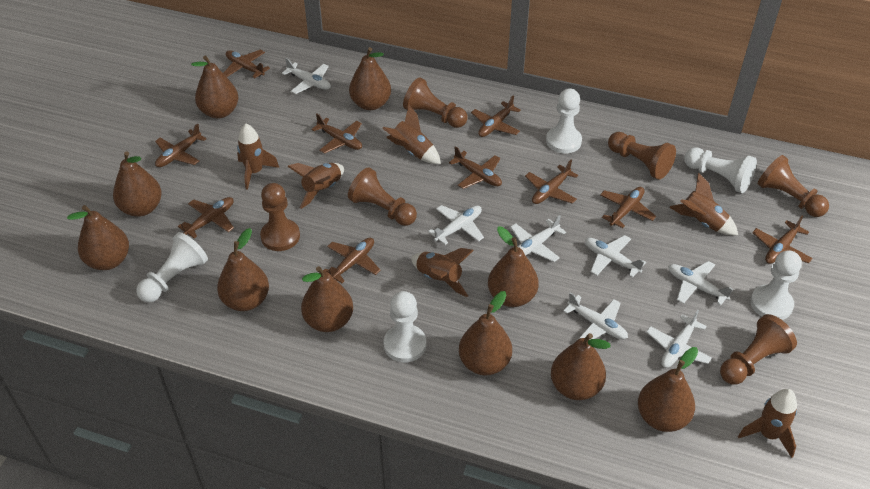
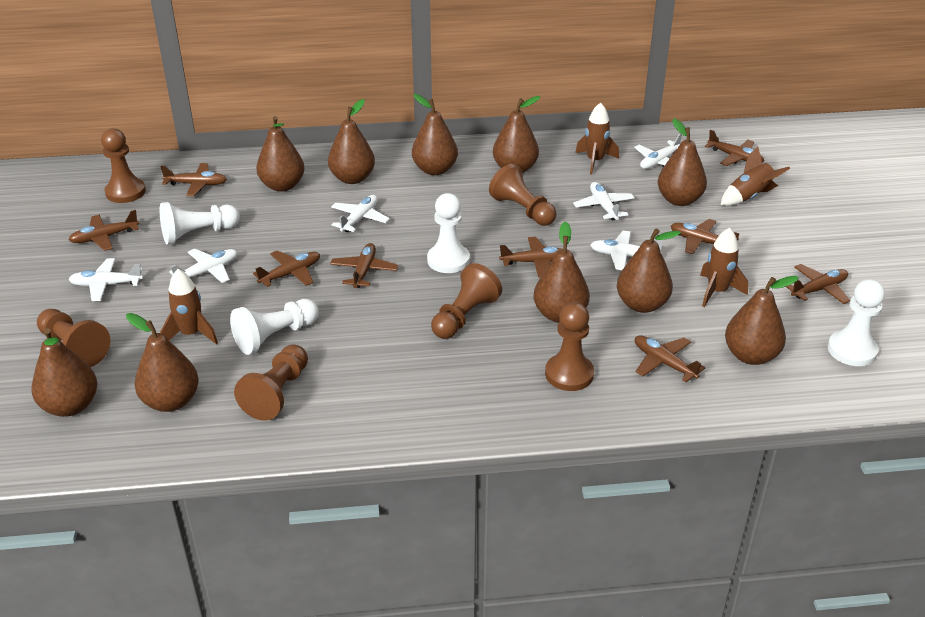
brown plane: 10 -> 9
brown rocket: 6 -> 4
white pawn: 5 -> 4
white plane: 7 -> 6

